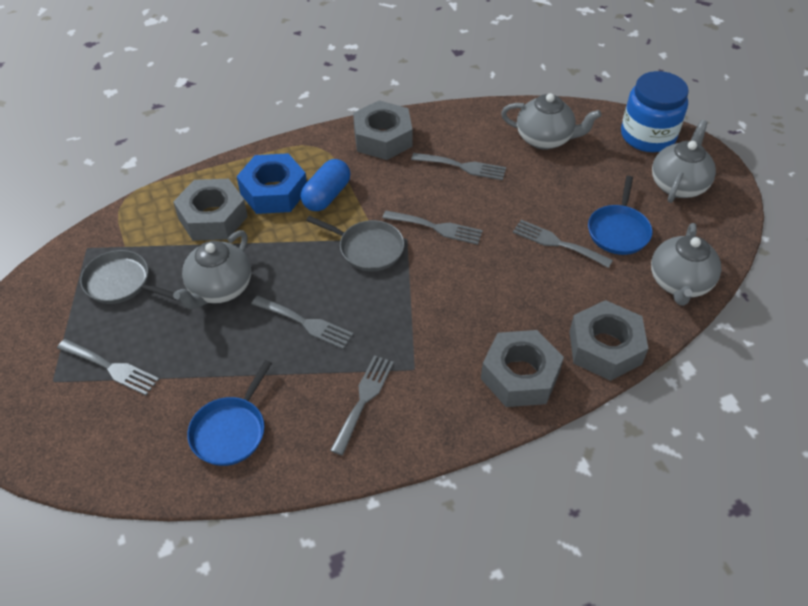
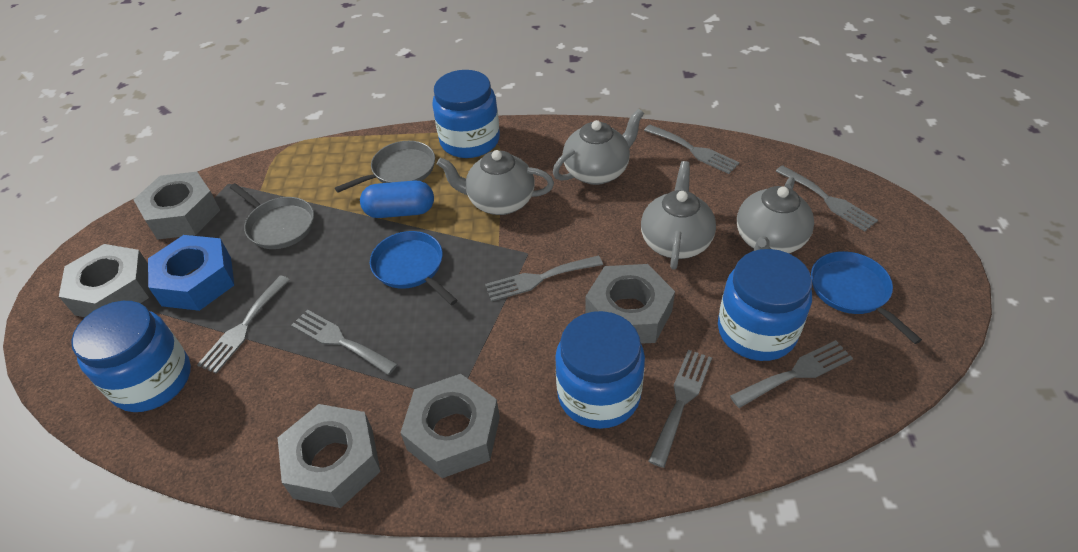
blue jar: 1 -> 4
grey fork: 6 -> 7
grey nut: 4 -> 5

